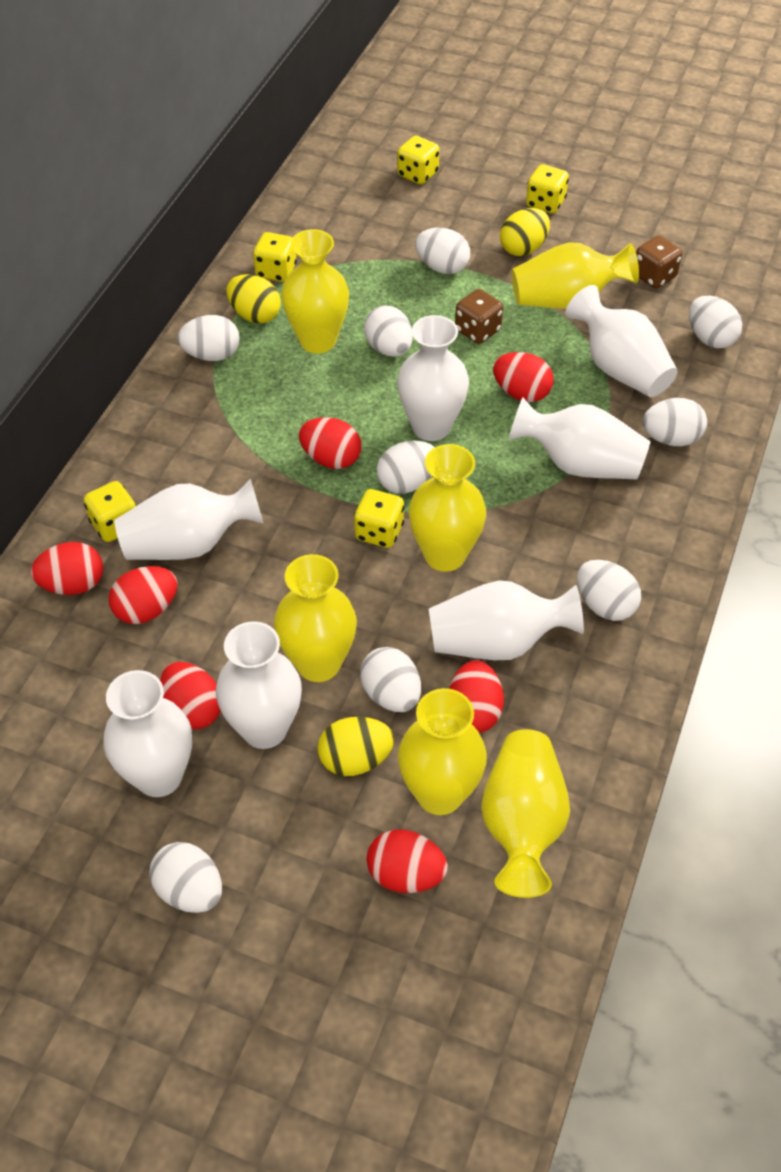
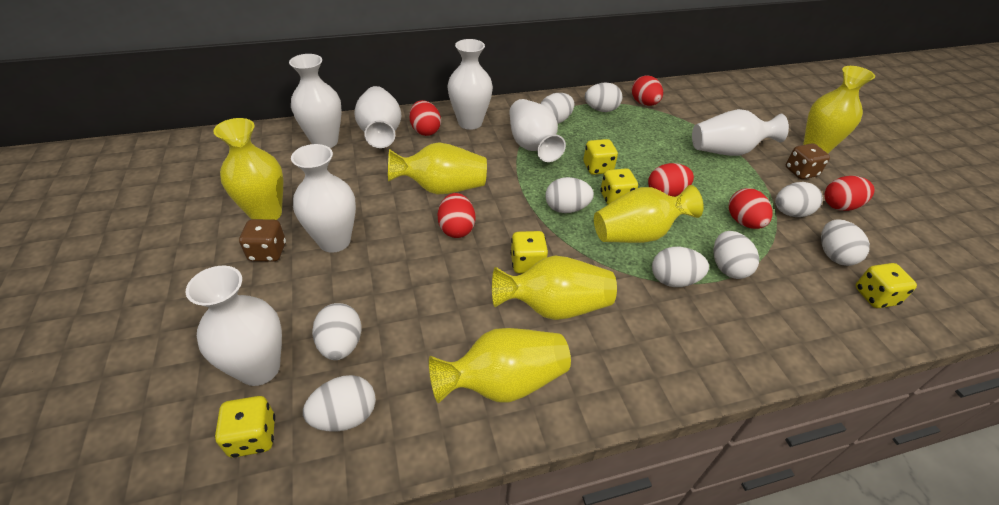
red egg: 7 -> 6
yellow egg: 3 -> 0

